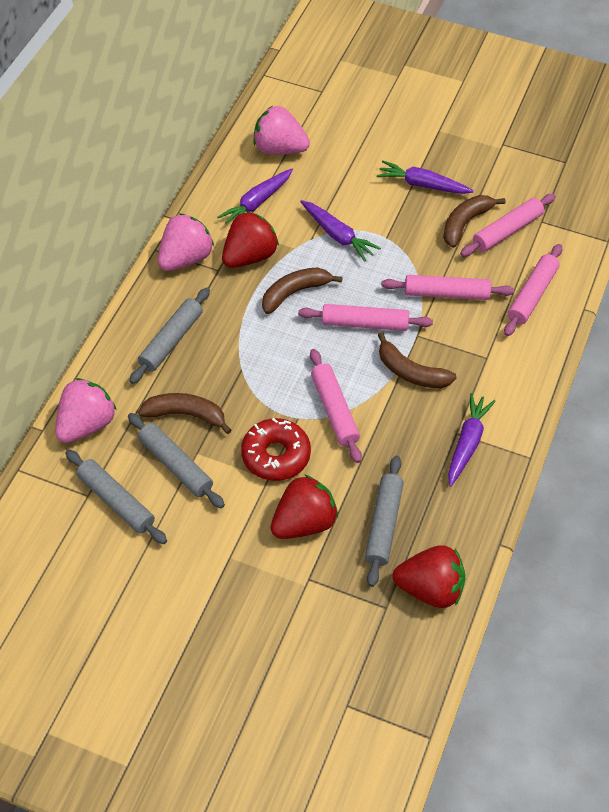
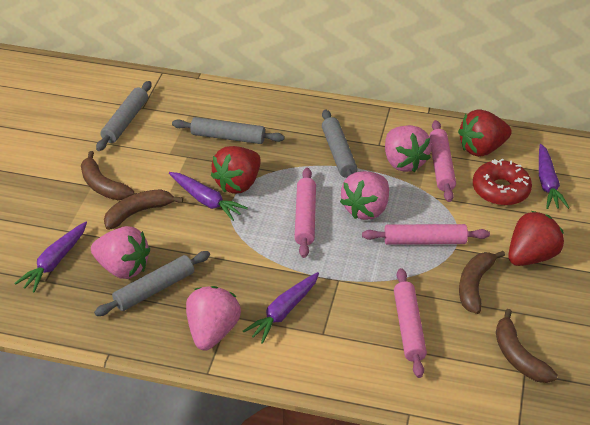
pink rolling pin: 5 -> 4
pink strawberry: 3 -> 4

